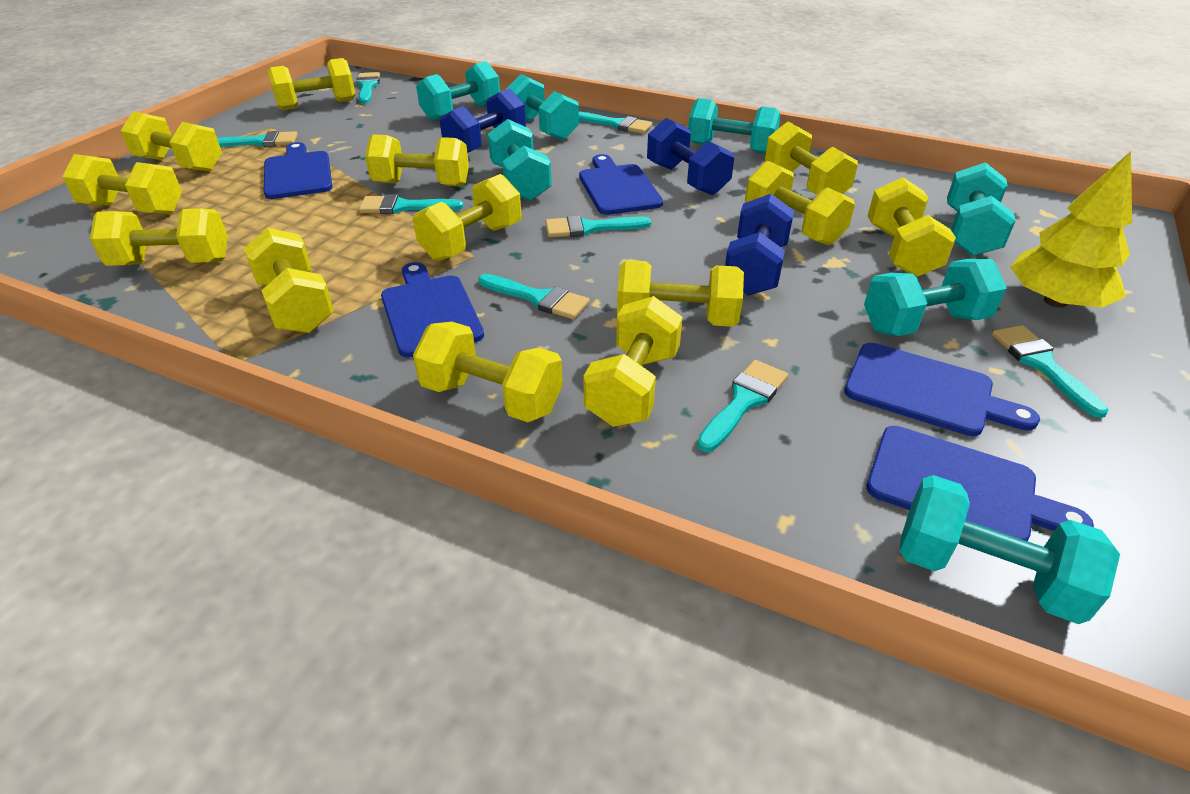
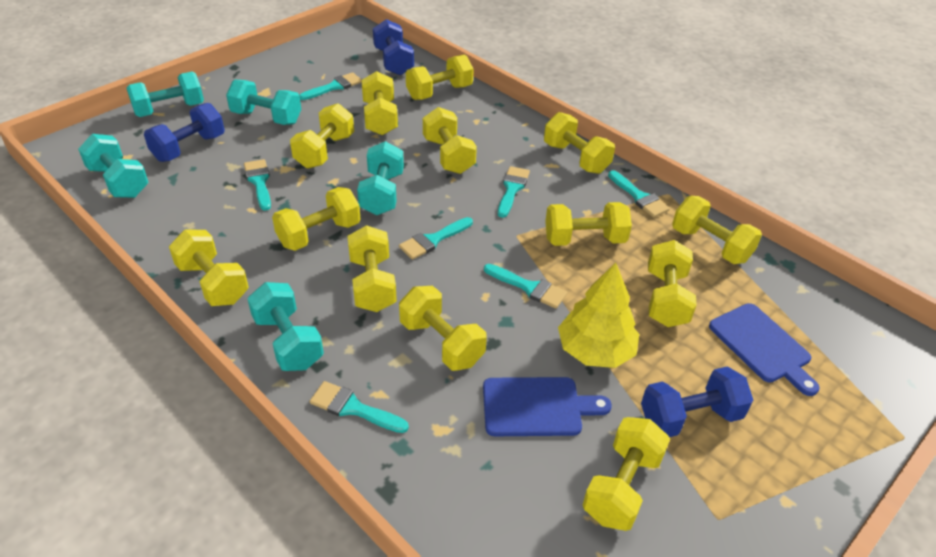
blue cutting board: 5 -> 2
turquoise brush: 8 -> 7
turquoise dumbbell: 7 -> 5

